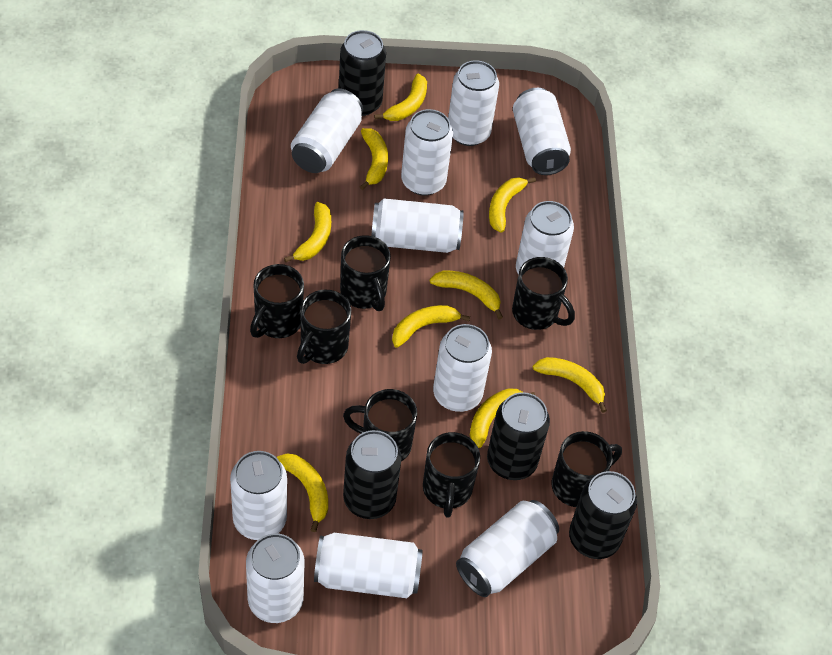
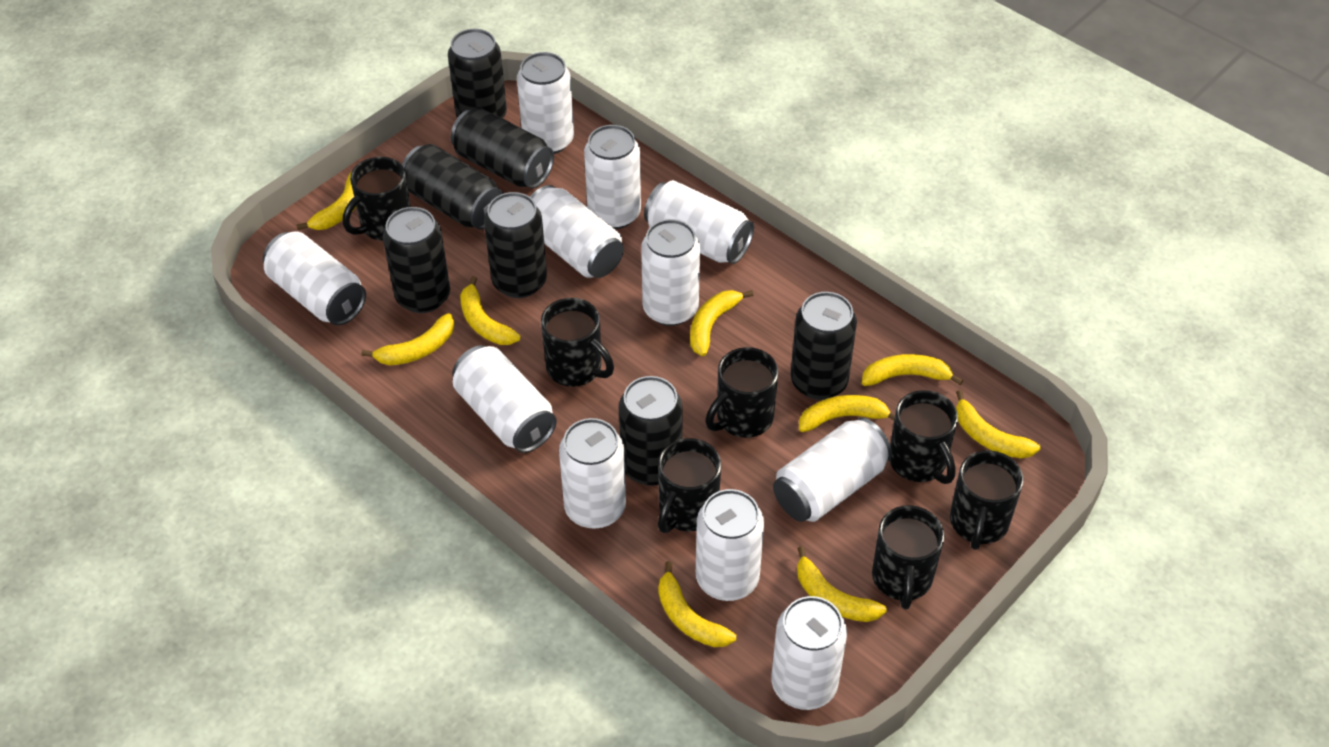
black can: 4 -> 7

